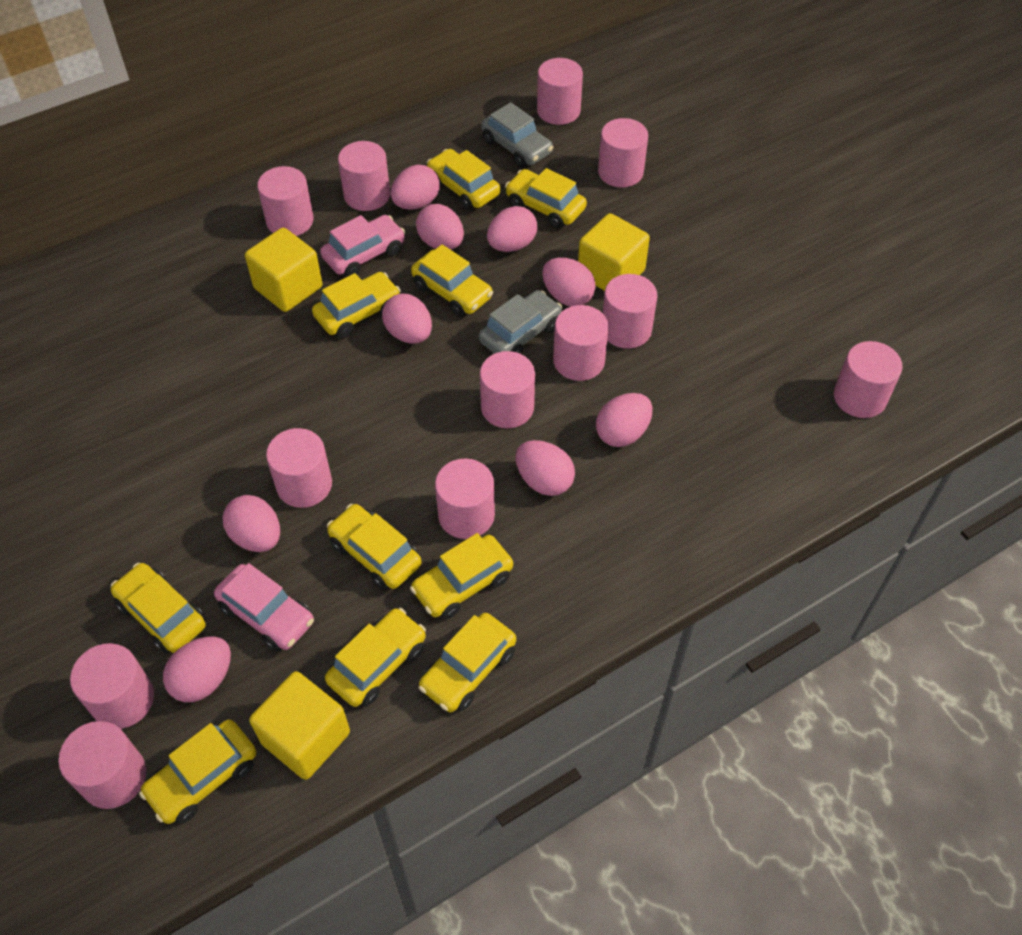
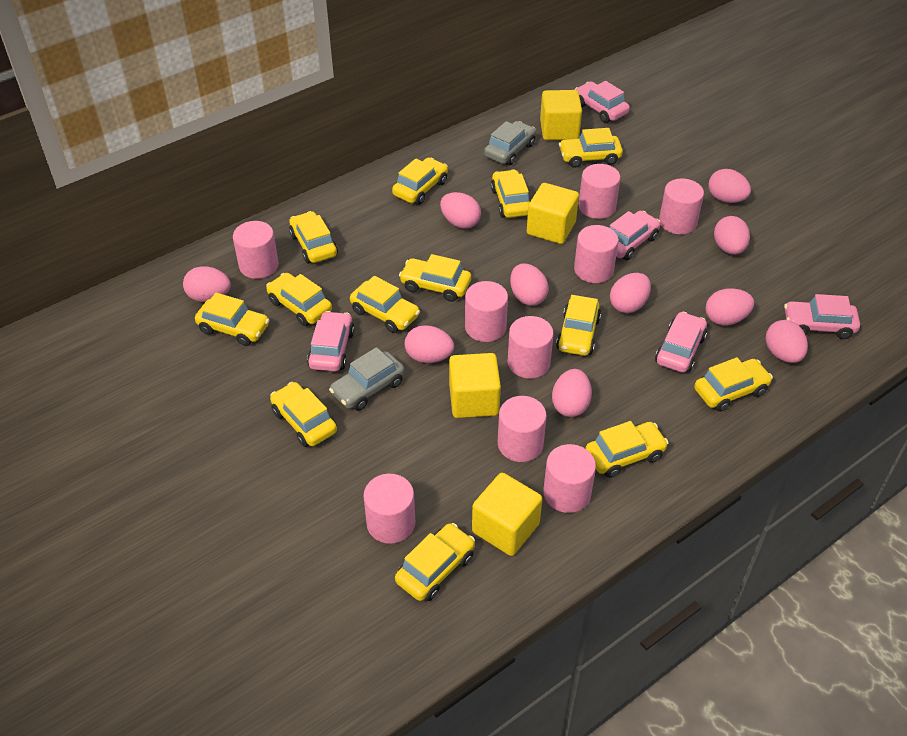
pink car: 2 -> 5
pink cylinder: 12 -> 9
pink egg: 9 -> 10
yellow car: 10 -> 13
yellow cube: 3 -> 4

